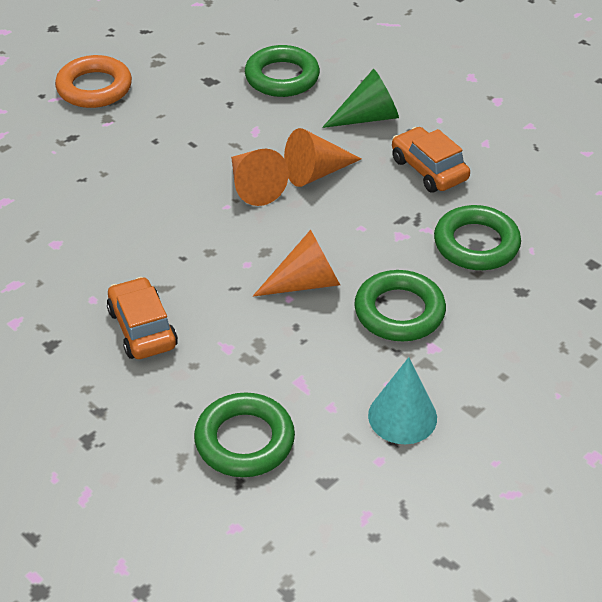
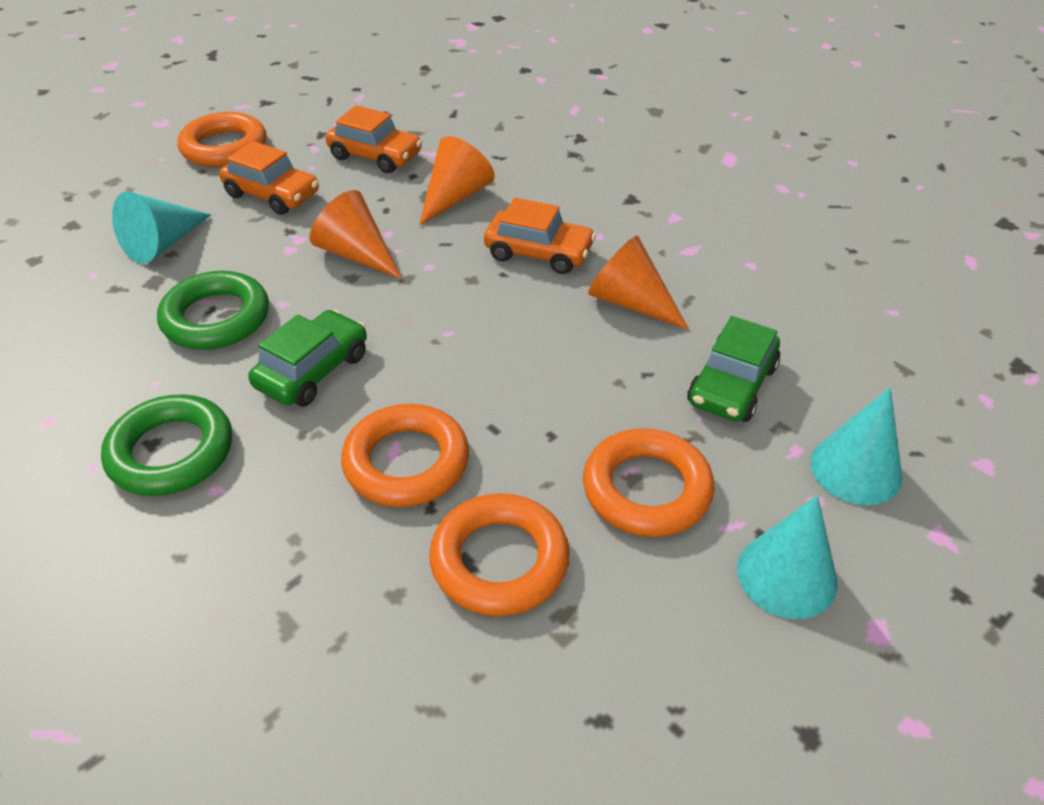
green car: 0 -> 2
green cone: 1 -> 0
green ring: 4 -> 2
orange car: 2 -> 3
orange ring: 1 -> 4
turquoise cone: 1 -> 3

